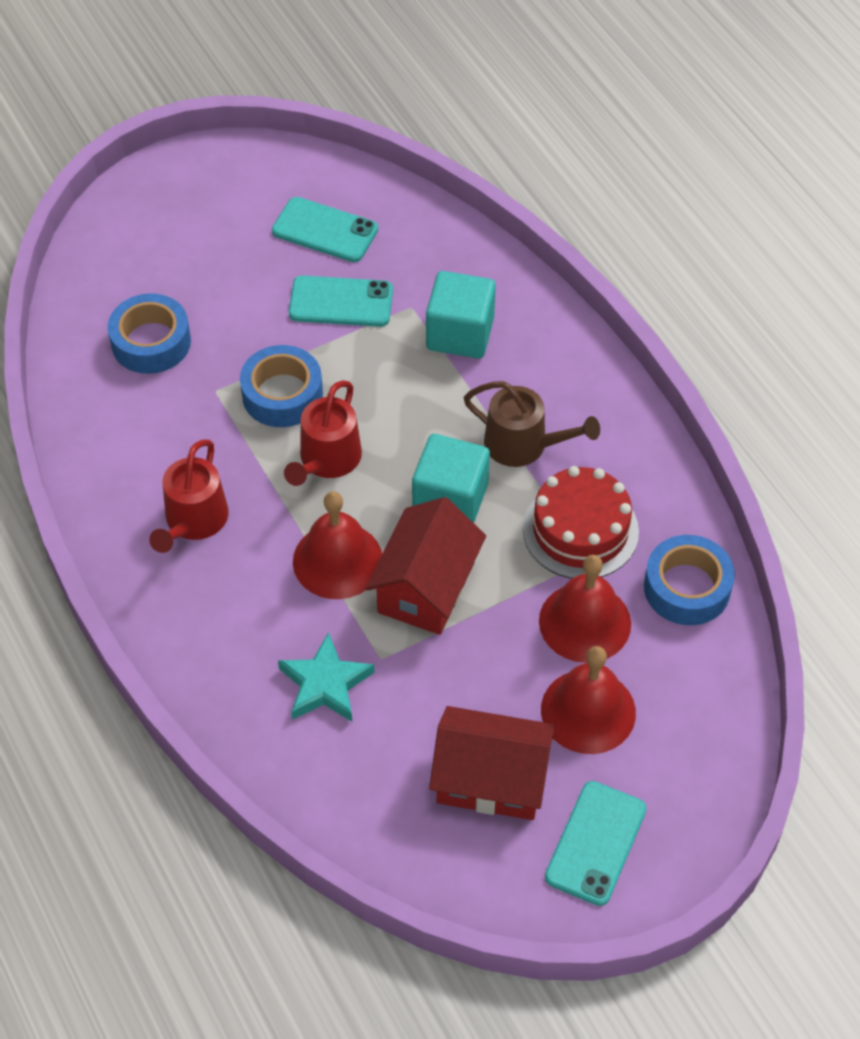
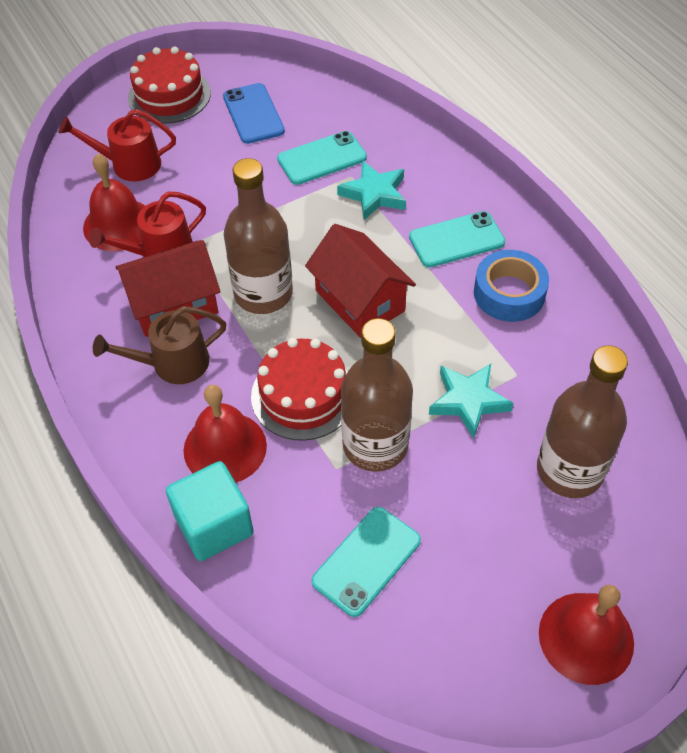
blue phone: 0 -> 1
blue tape: 3 -> 1
brown bottle: 0 -> 3
red cake: 1 -> 2
turquoise cube: 2 -> 1
turquoise star: 1 -> 2

